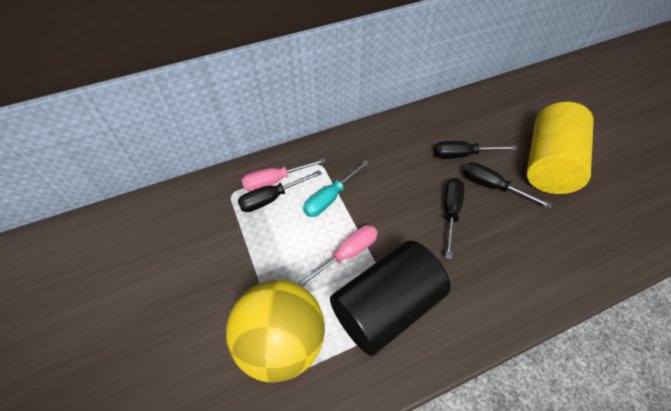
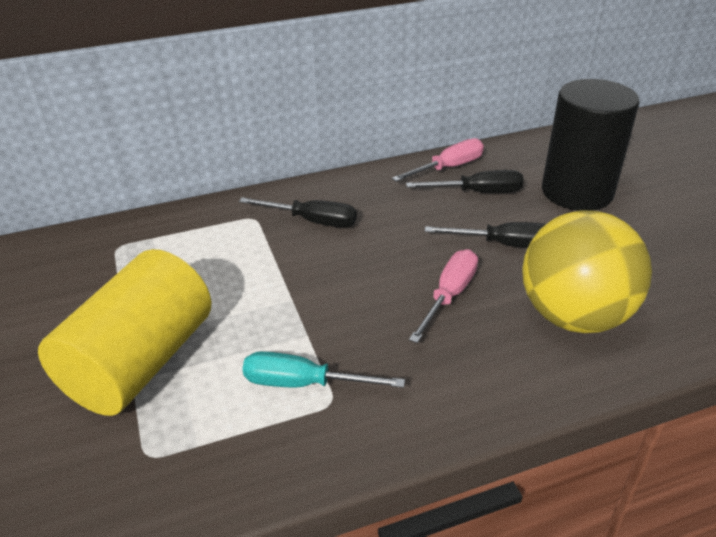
black screwdriver: 4 -> 3

